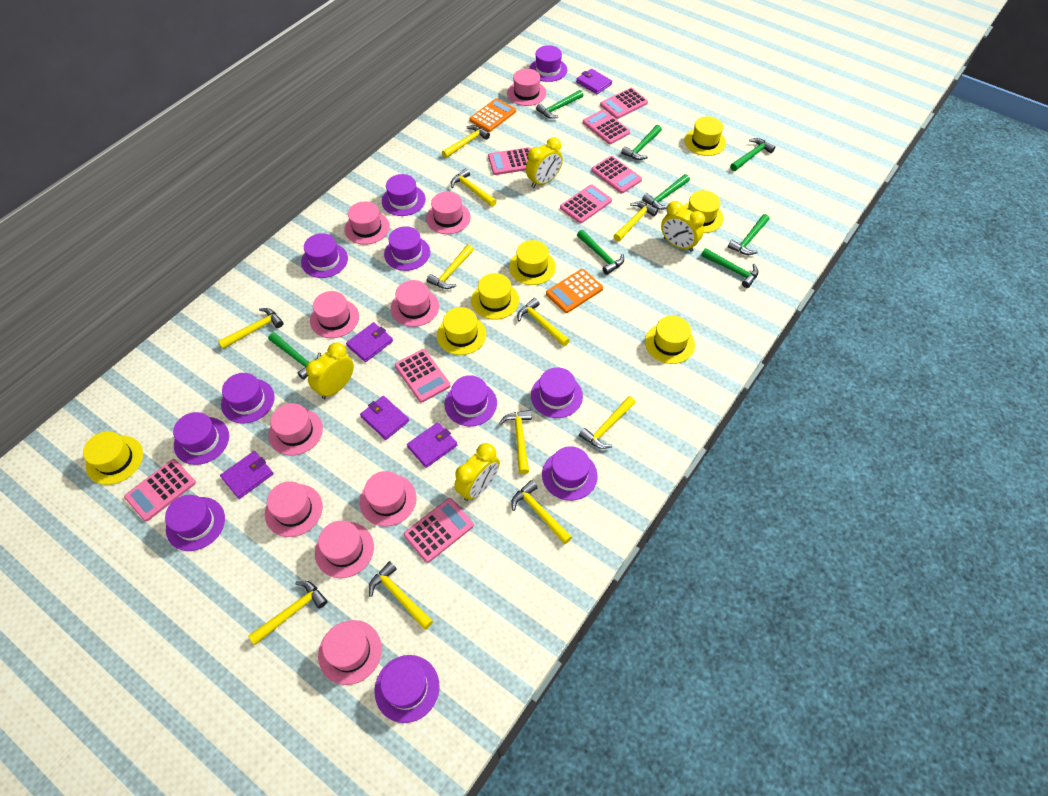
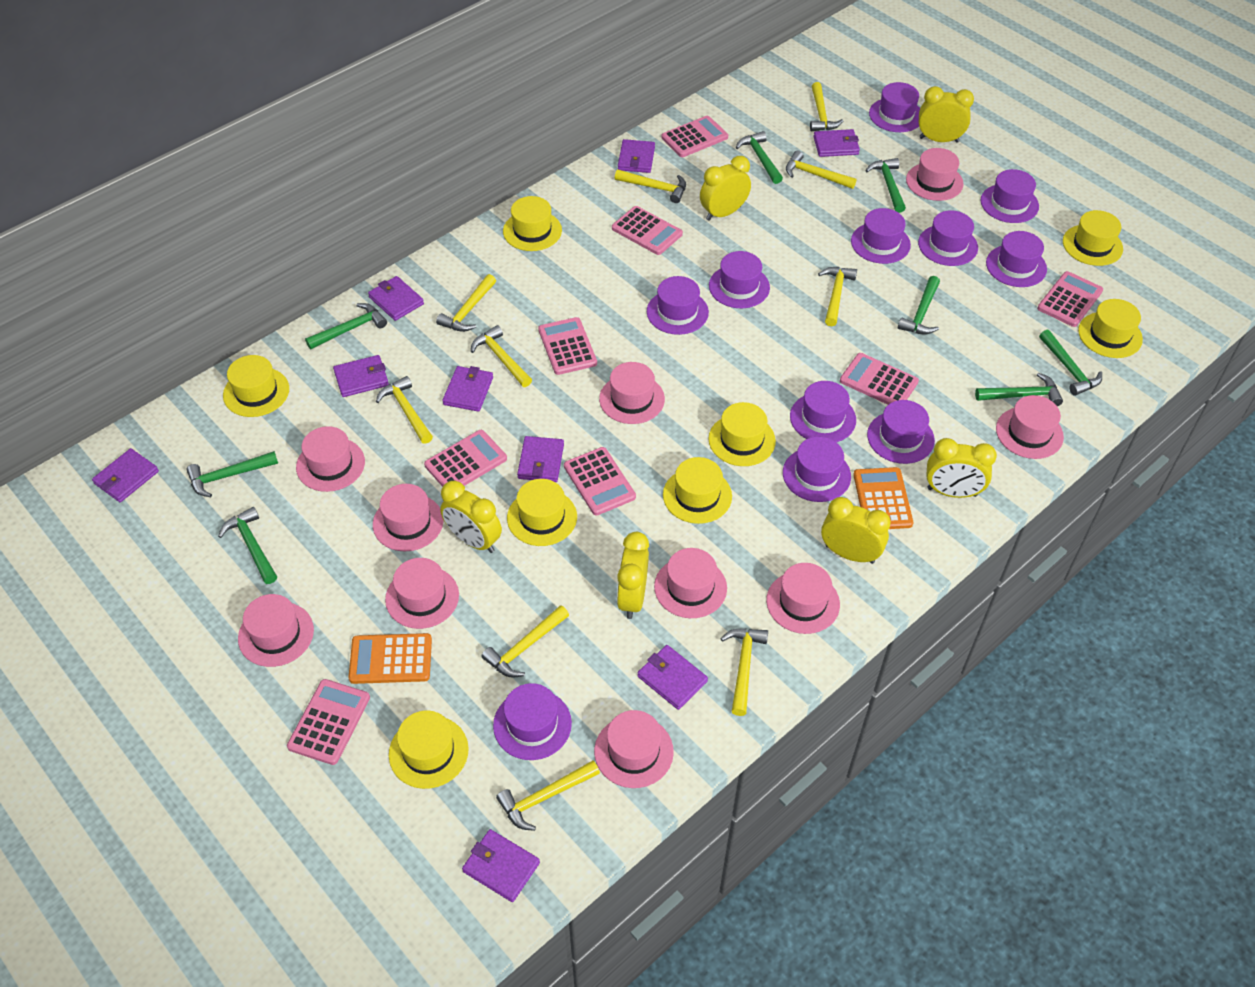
purple wallet: 5 -> 9
yellow clock: 4 -> 6
yellow hammer: 11 -> 10
yellow hat: 7 -> 8

